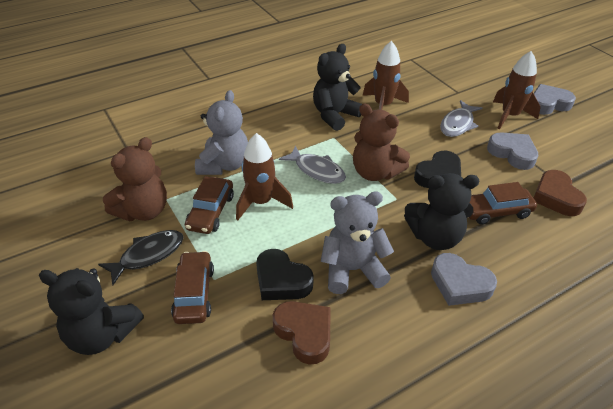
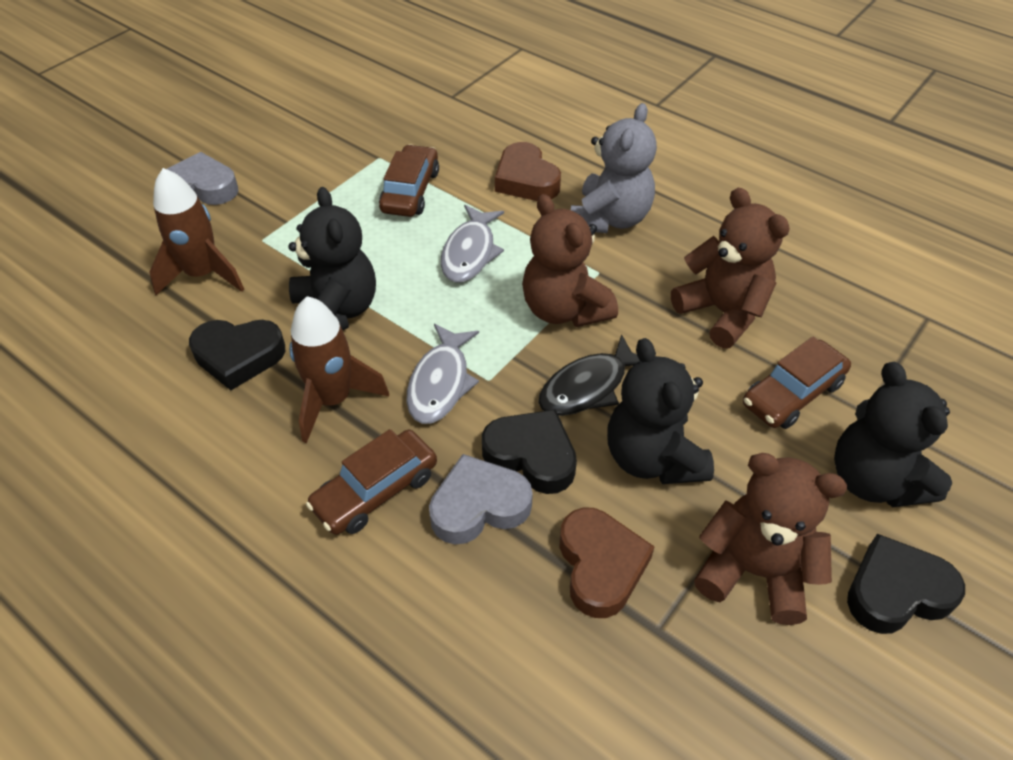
black heart: 2 -> 3
brown rocket: 3 -> 2
brown teddy bear: 2 -> 3
grey heart: 3 -> 2
grey teddy bear: 2 -> 1

